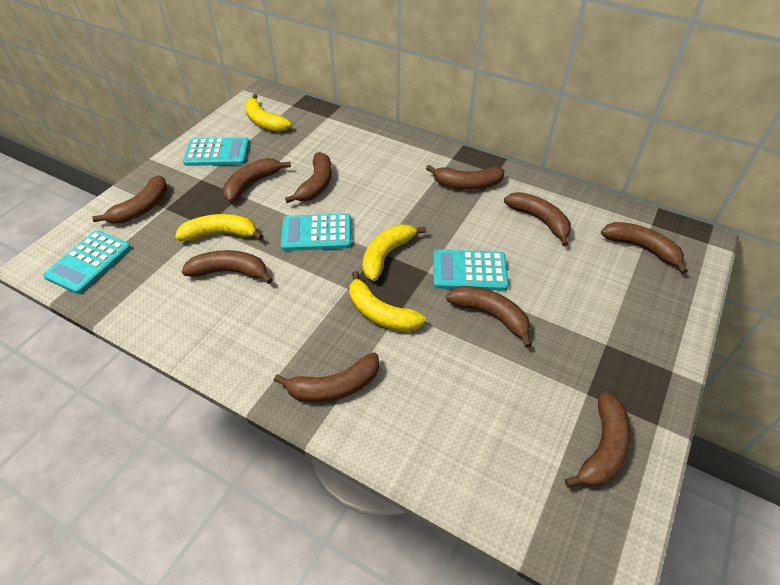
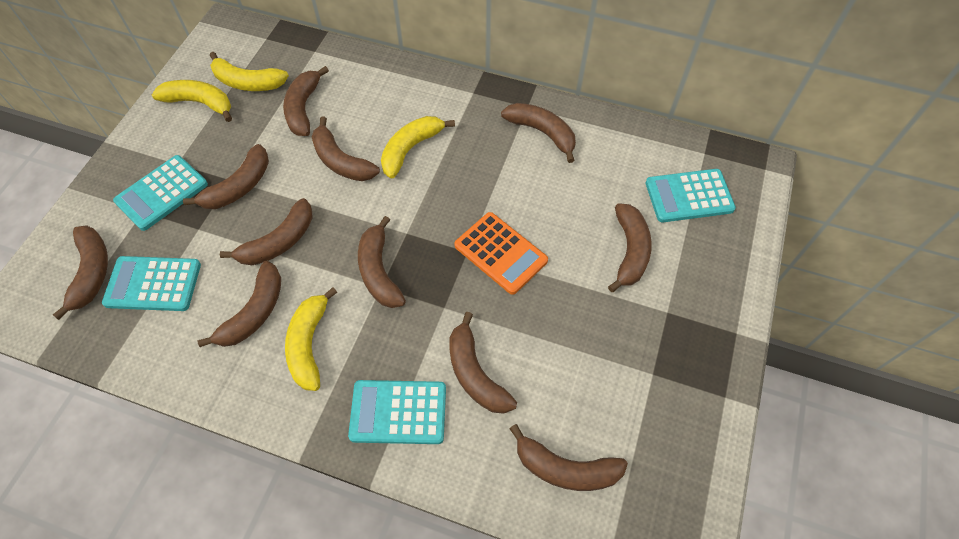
brown banana: 10 -> 11
orange calculator: 0 -> 1

